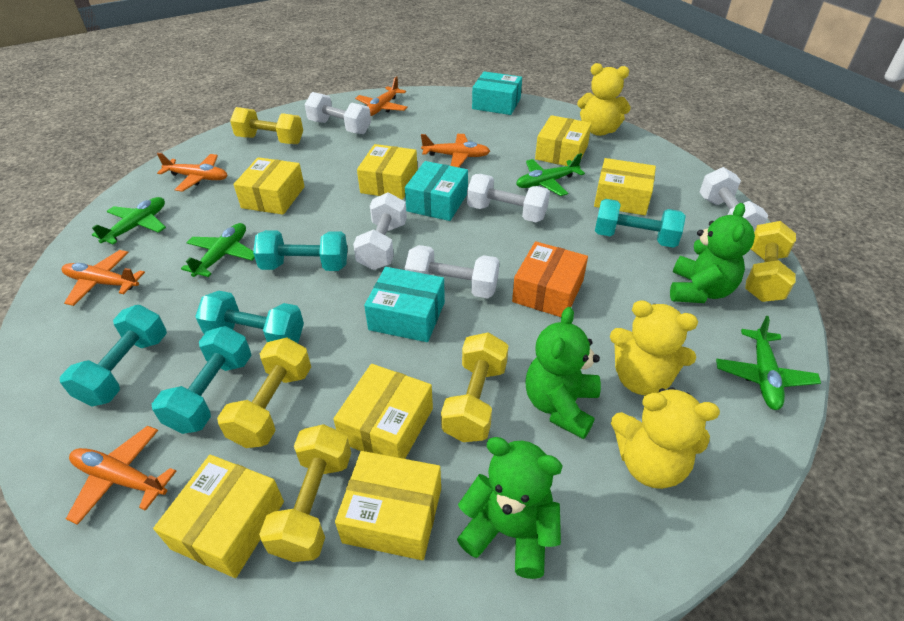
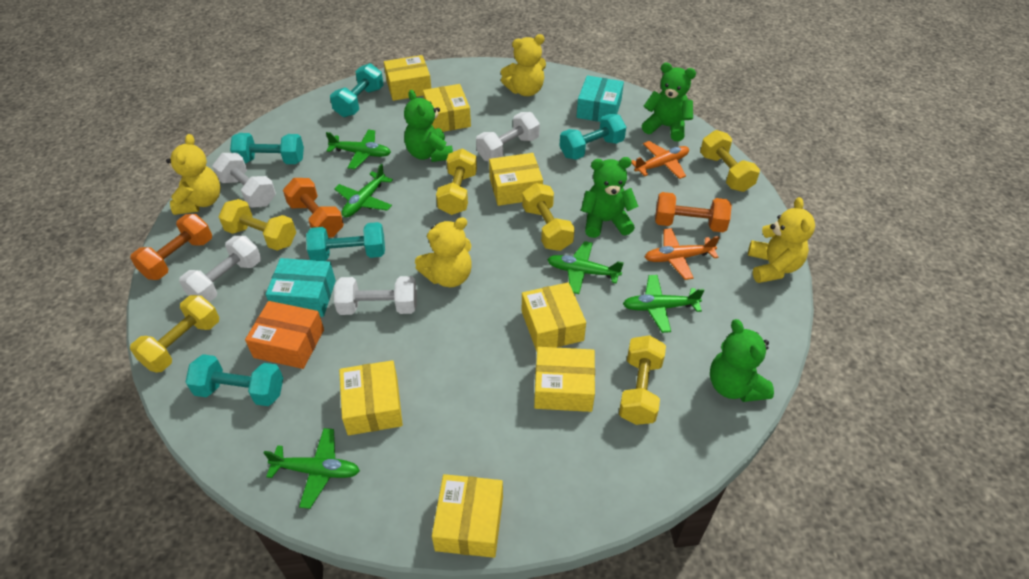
green plane: 4 -> 5
green teddy bear: 3 -> 4
orange dumbbell: 0 -> 3
orange plane: 5 -> 2
turquoise box: 3 -> 2
white dumbbell: 5 -> 4
yellow dumbbell: 5 -> 6
yellow teddy bear: 3 -> 4

